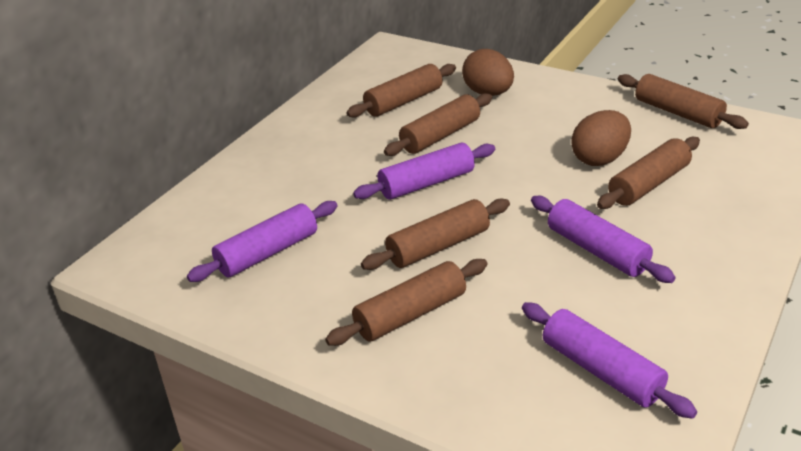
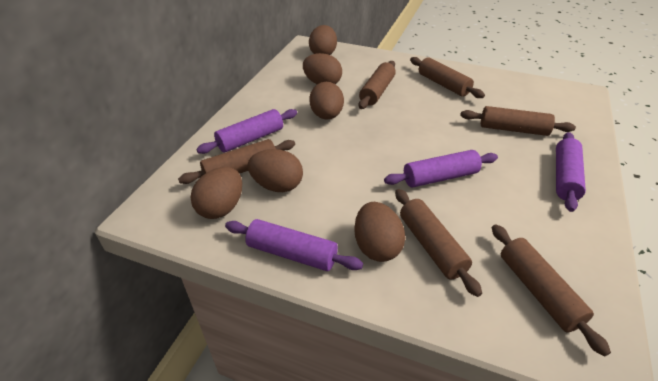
brown egg: 2 -> 6

